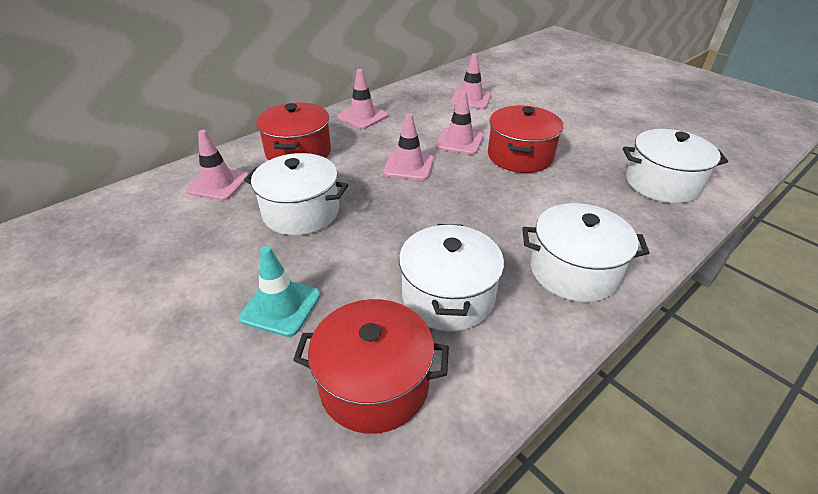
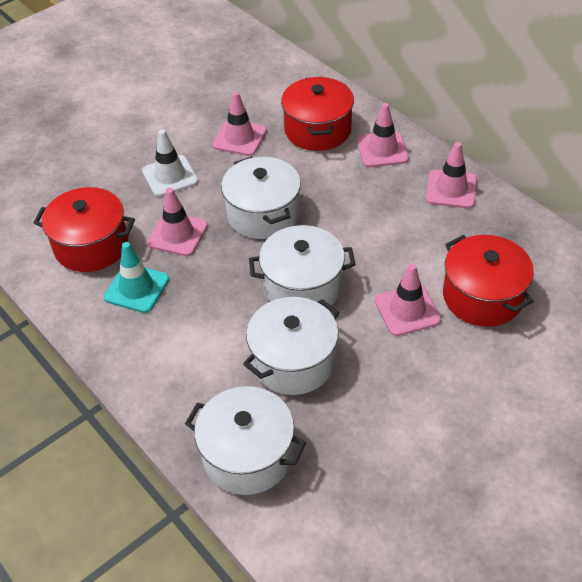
white traffic cone: 0 -> 1

